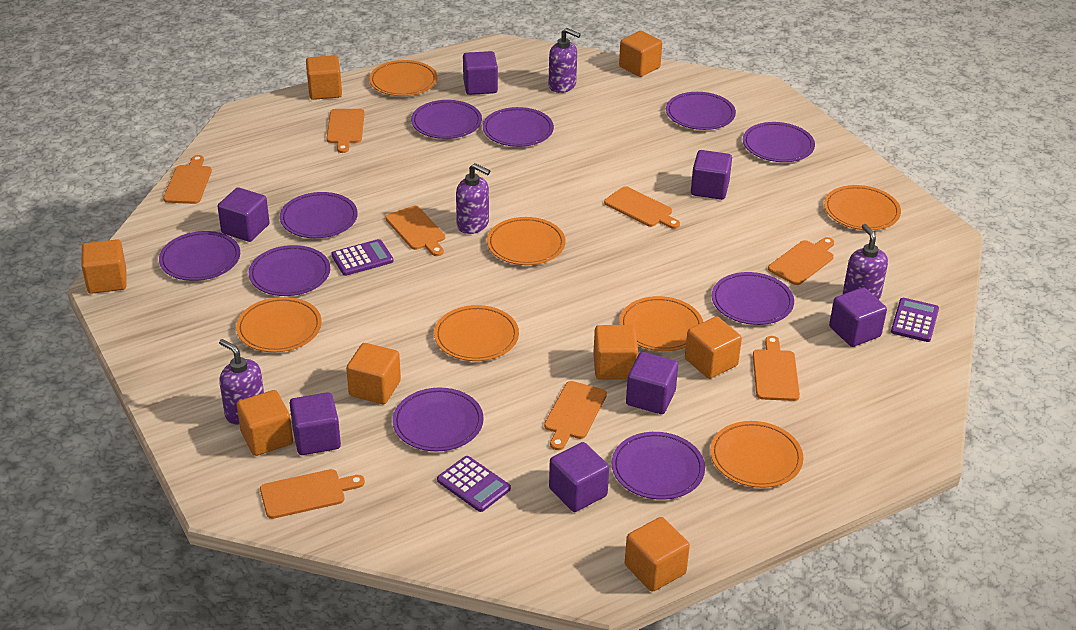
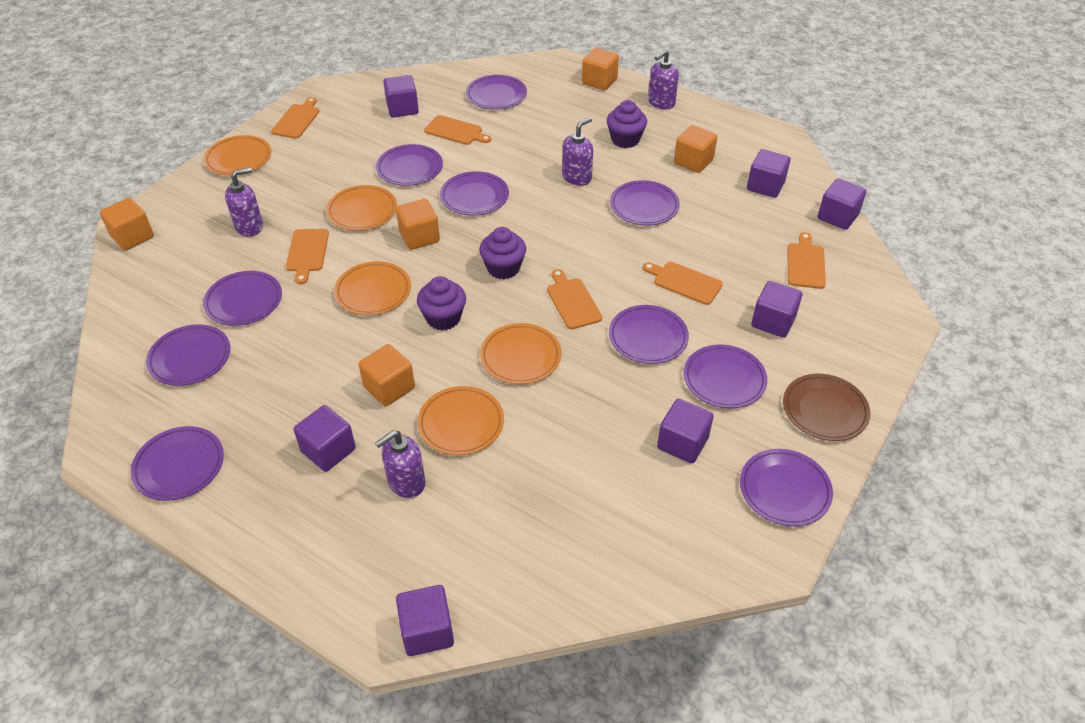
brown plate: 0 -> 1
orange cube: 8 -> 5
orange cutting board: 8 -> 6
orange plate: 7 -> 5
purple calculator: 3 -> 0
purple cupcake: 0 -> 3

